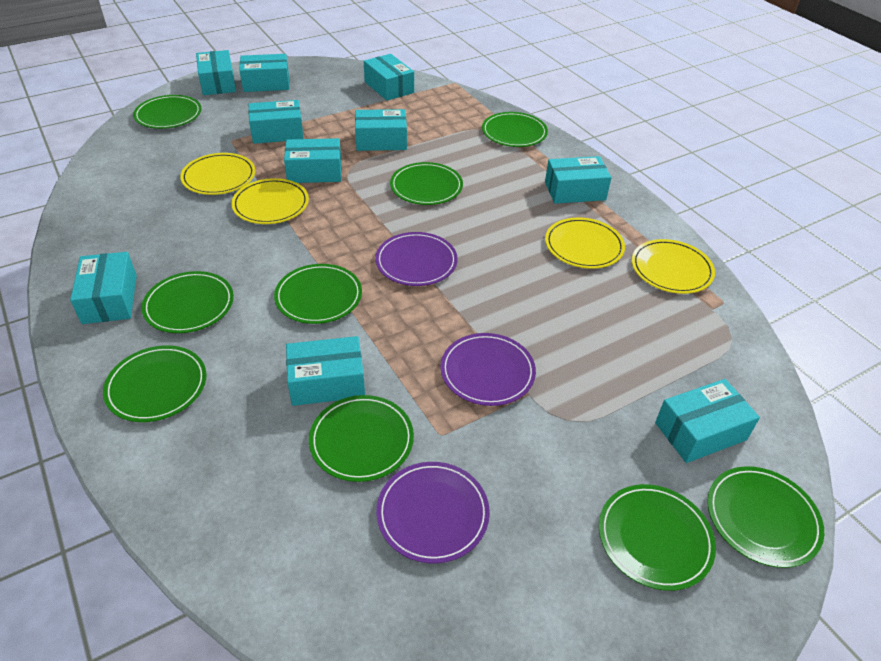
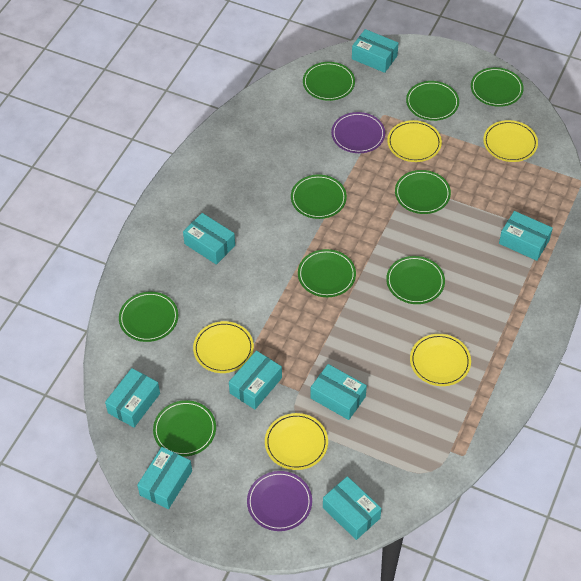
purple plate: 3 -> 2
turquoise box: 10 -> 8
yellow plate: 4 -> 5

